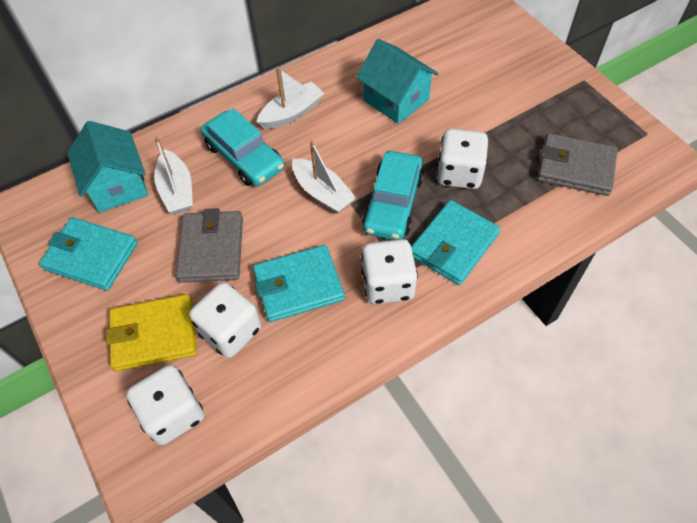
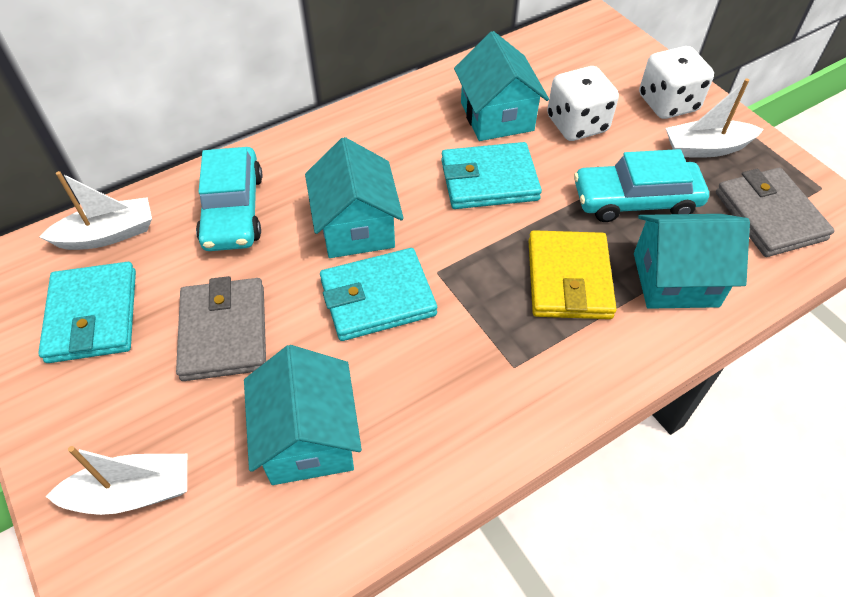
turquoise house: 2 -> 4
white dice: 4 -> 2

